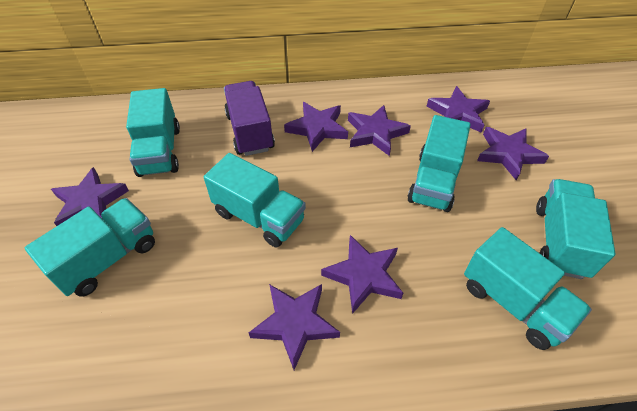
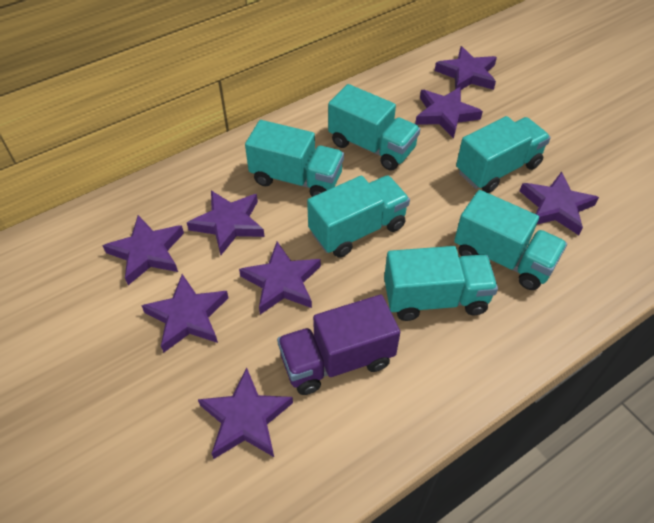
purple star: 7 -> 8

